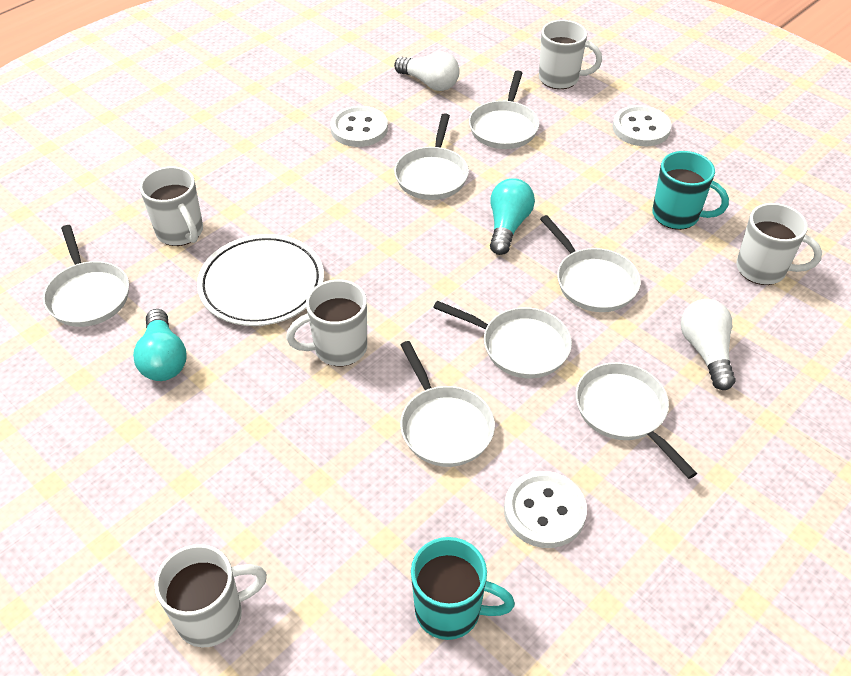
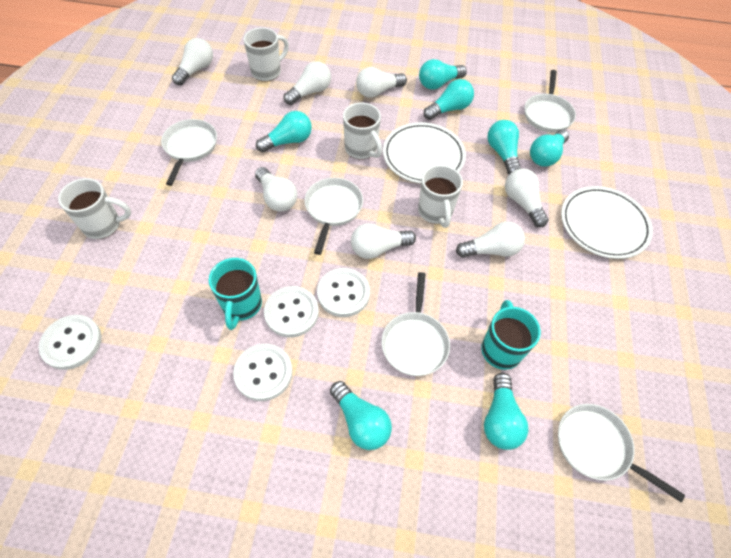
turquoise light bulb: 2 -> 7
white button: 3 -> 4
white light bulb: 2 -> 7
white mug: 5 -> 4
white pan: 7 -> 5
white plate: 1 -> 2

